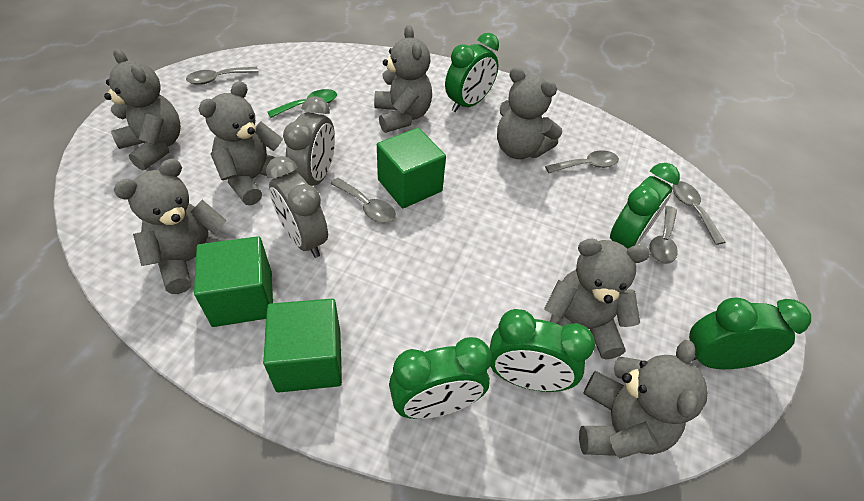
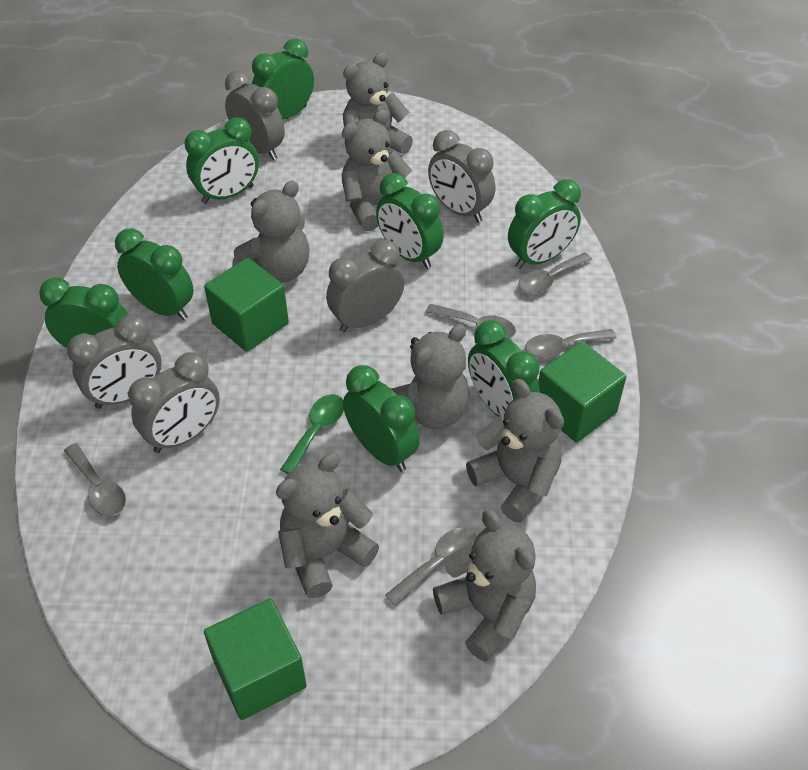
green clock: 5 -> 8
grey clock: 2 -> 5

